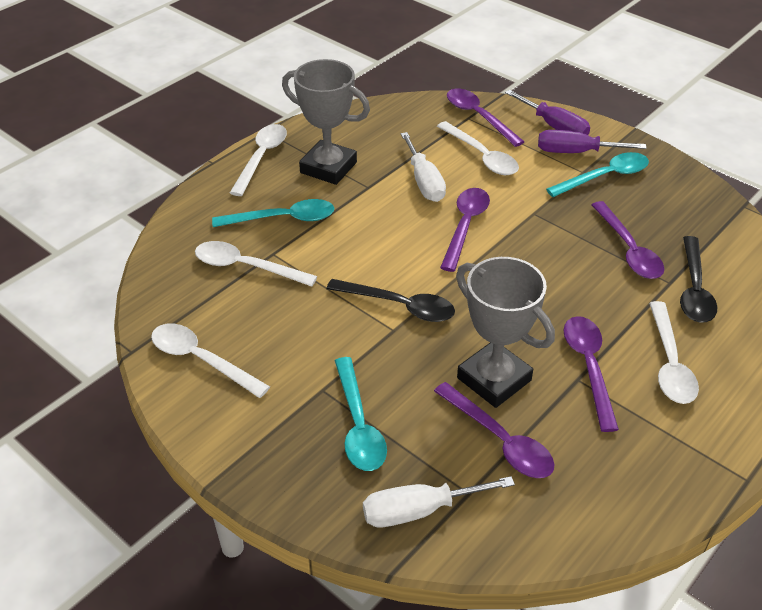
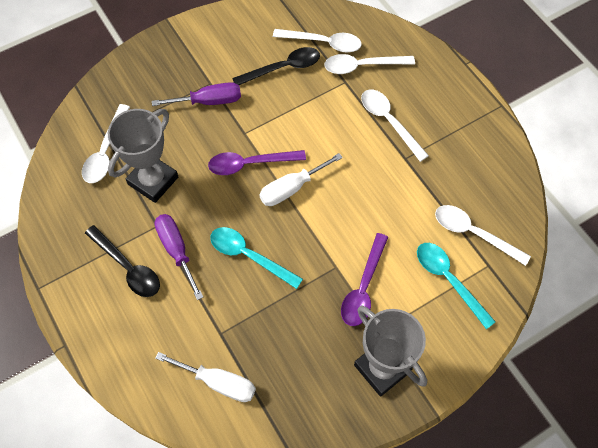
purple spoon: 5 -> 2
turquoise spoon: 3 -> 2

